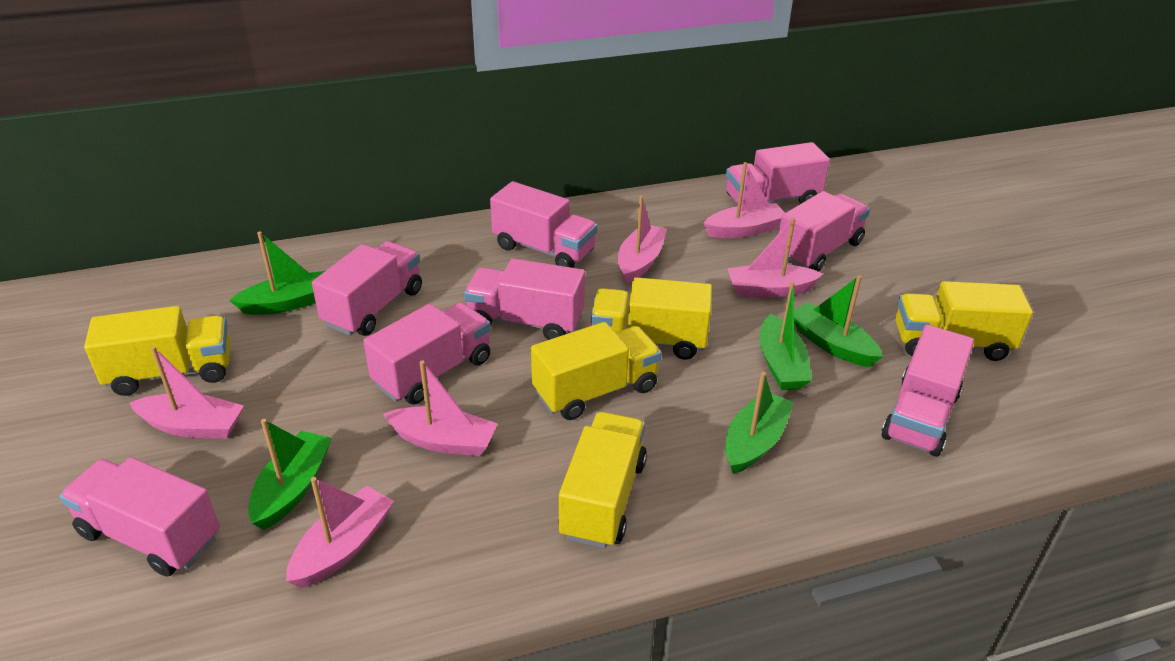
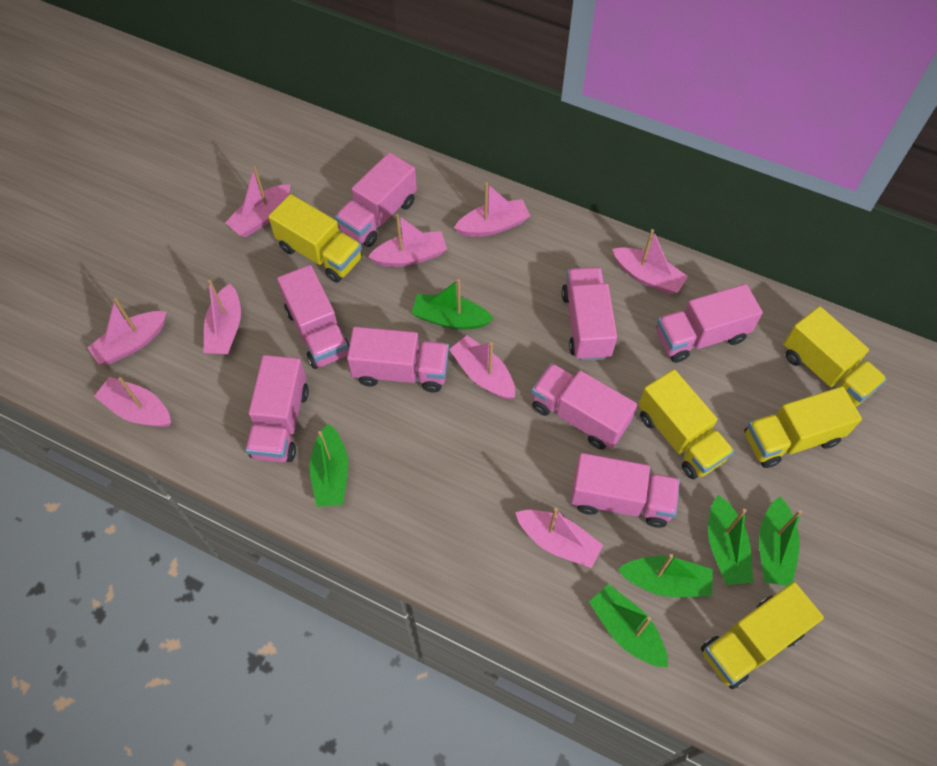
green boat: 5 -> 6
pink boat: 6 -> 9

